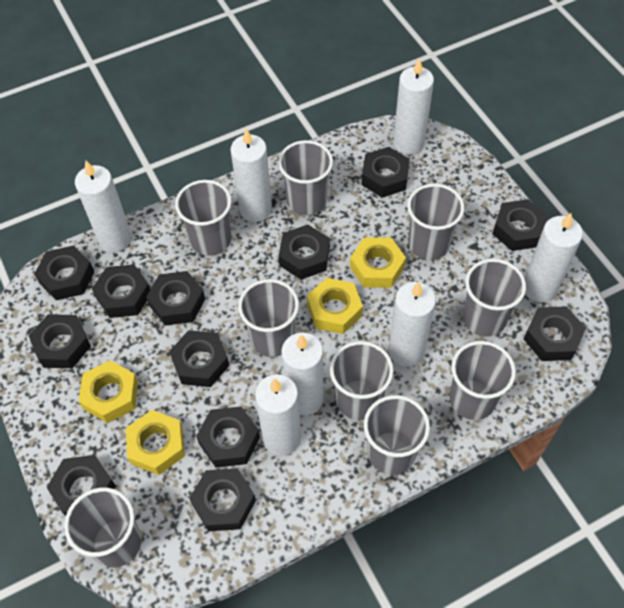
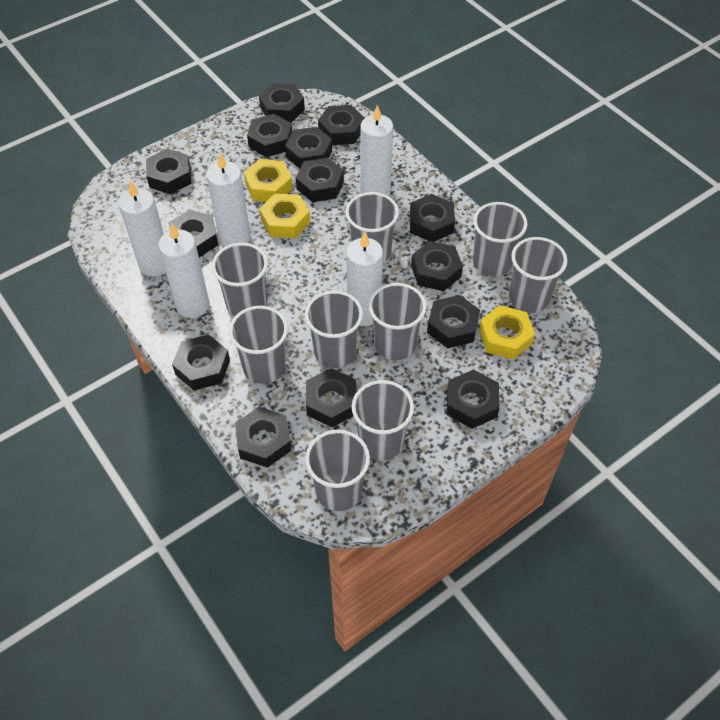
black nut: 12 -> 14
white candle: 7 -> 5
yellow nut: 4 -> 3

